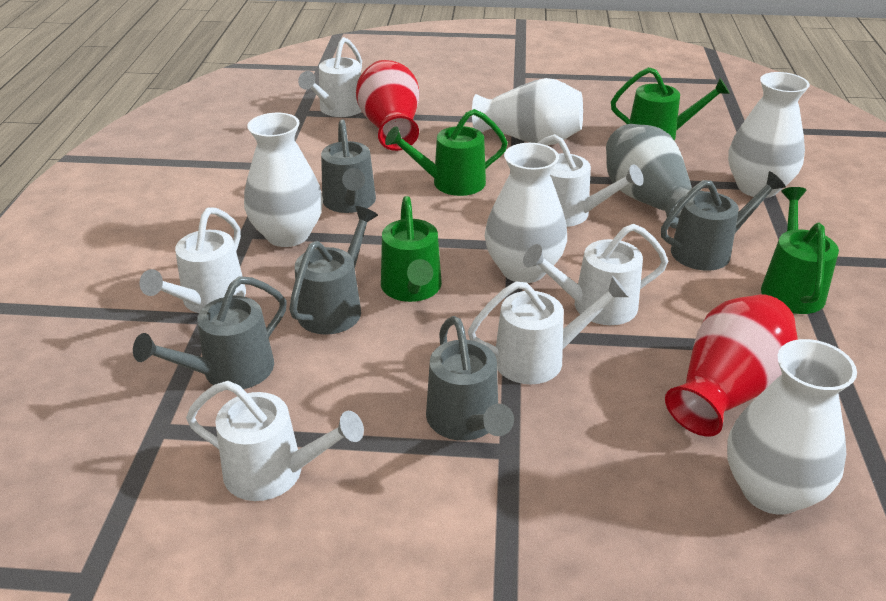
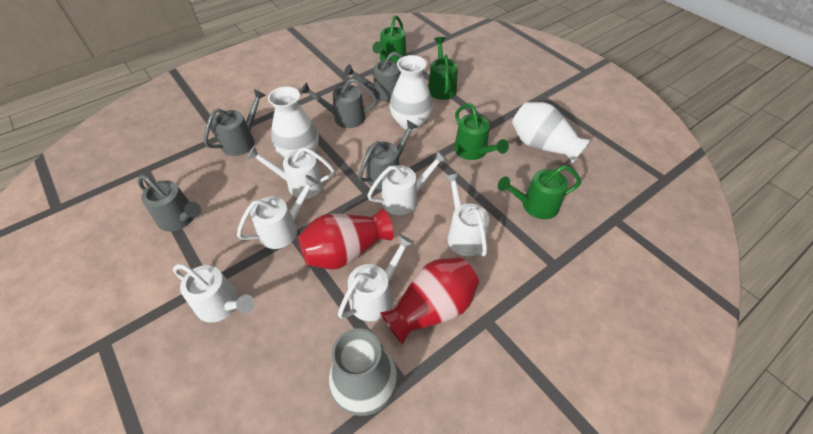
white vase: 5 -> 3

